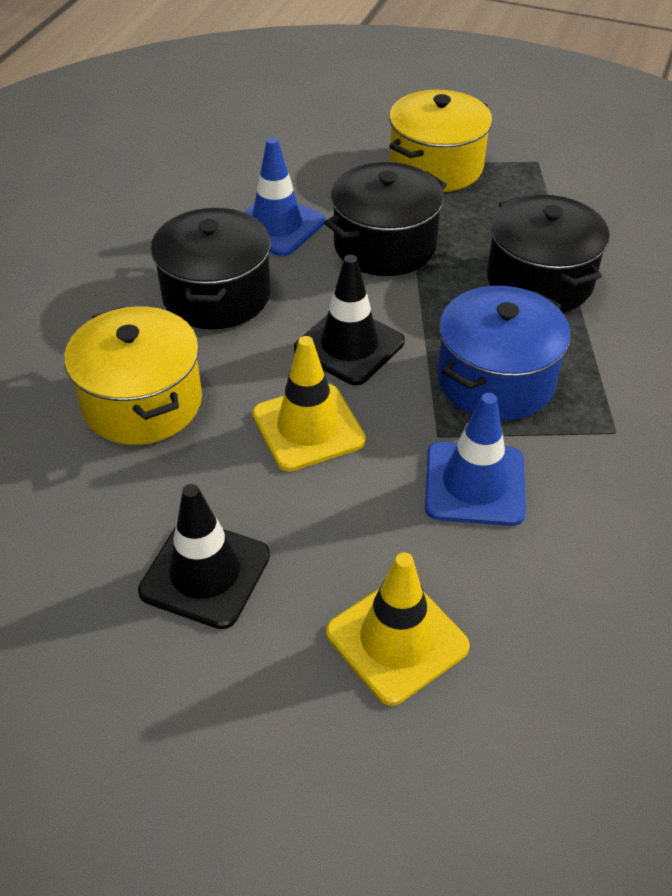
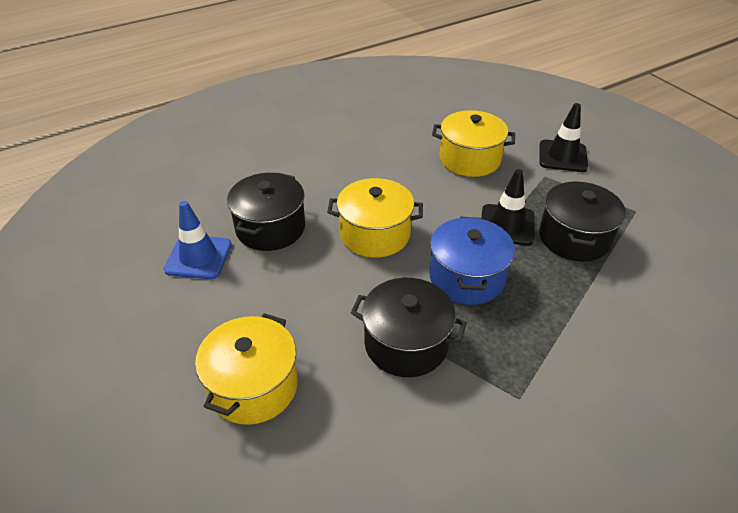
blue traffic cone: 2 -> 1
yellow pot: 2 -> 3
yellow traffic cone: 2 -> 0

